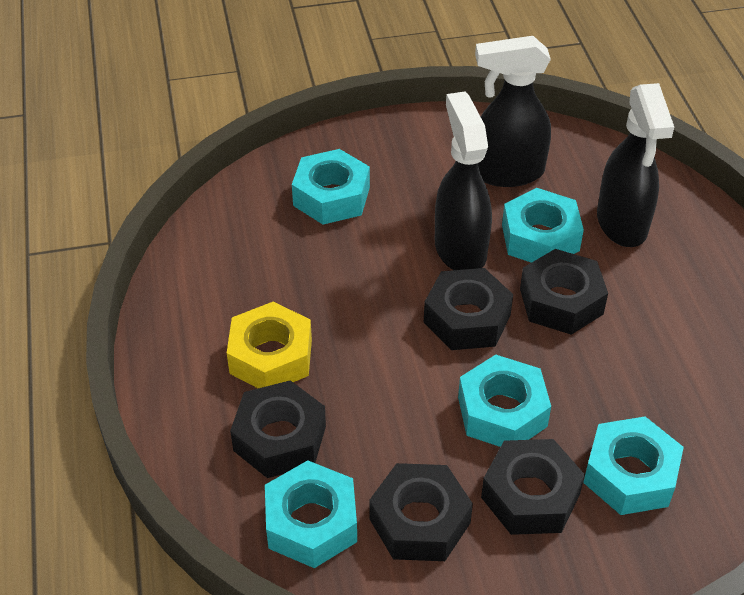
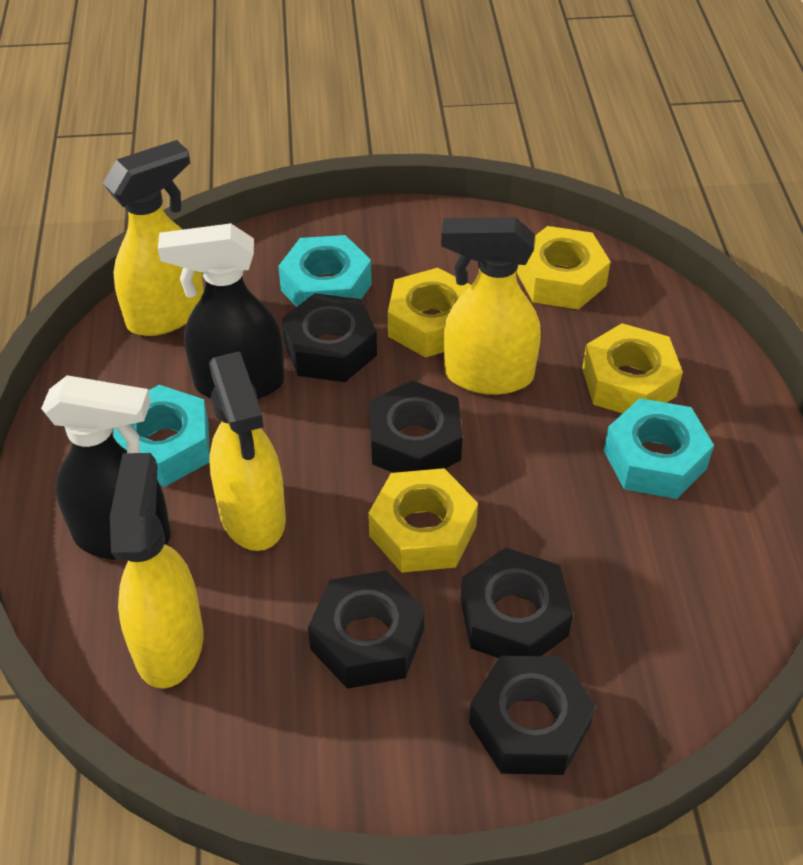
black spray bottle: 3 -> 2
turquoise nut: 5 -> 3
yellow nut: 1 -> 4
yellow spray bottle: 0 -> 4

